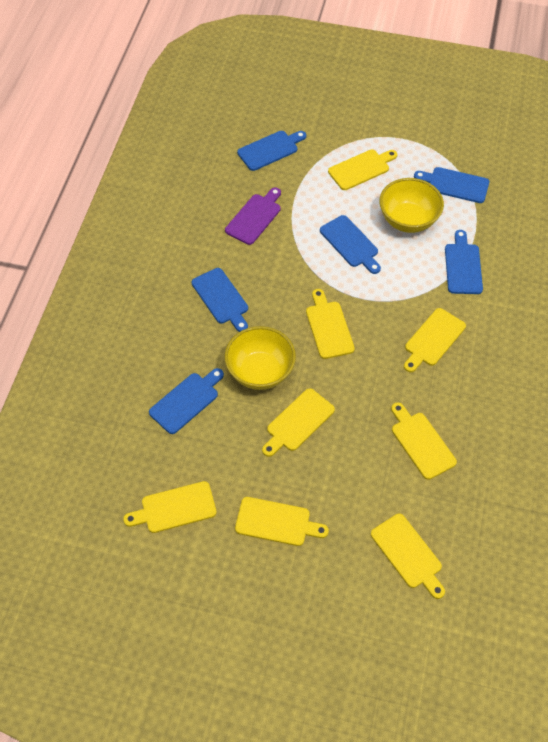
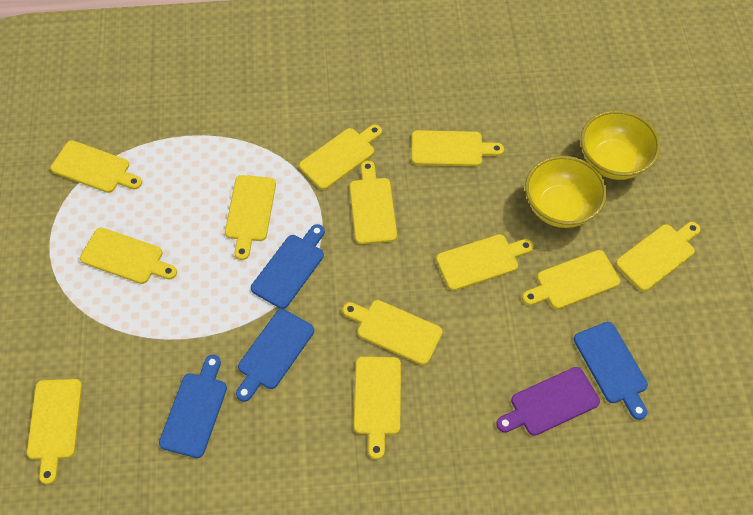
blue cutting board: 6 -> 4
yellow cutting board: 8 -> 12

